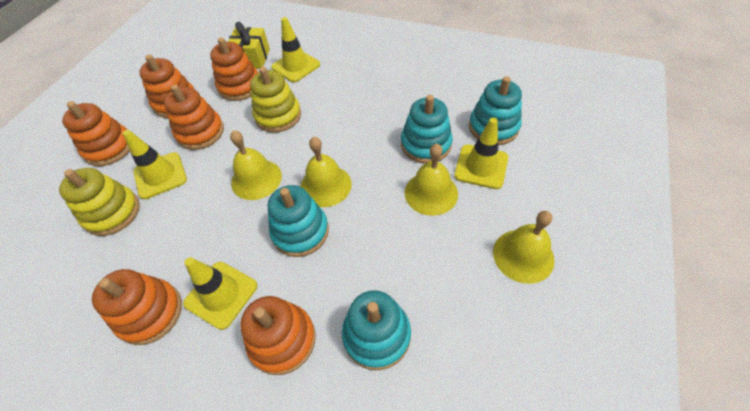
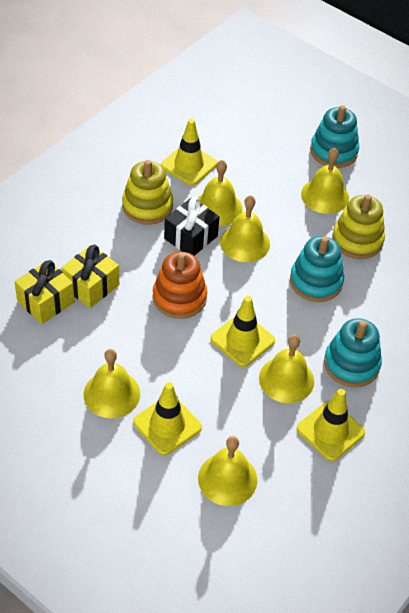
black gift: 0 -> 1
orange stacking toy: 6 -> 1
turquoise stacking toy: 4 -> 3
yellow bell: 4 -> 6
yellow gift: 1 -> 2

